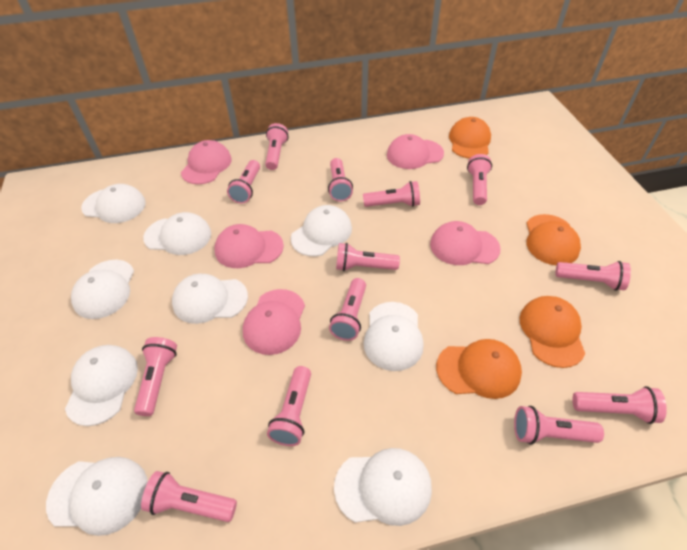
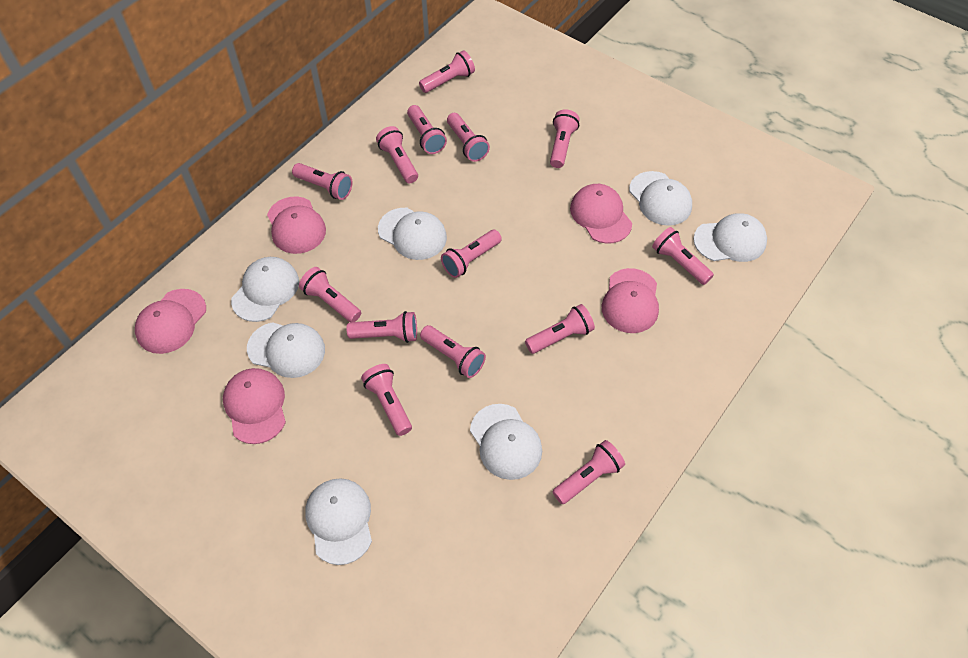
orange cap: 4 -> 0
pink flashlight: 13 -> 14
white cap: 9 -> 7

